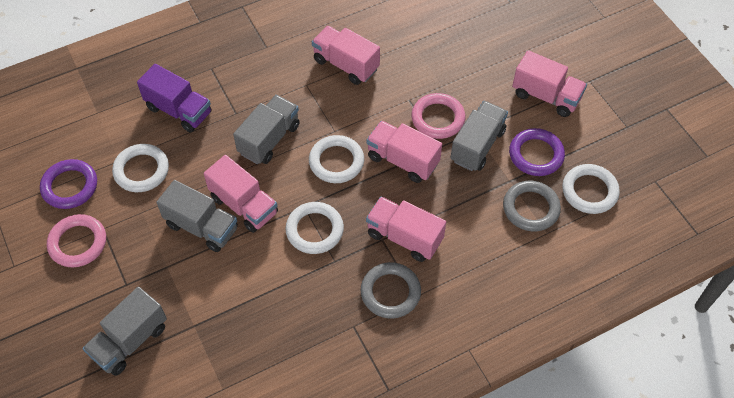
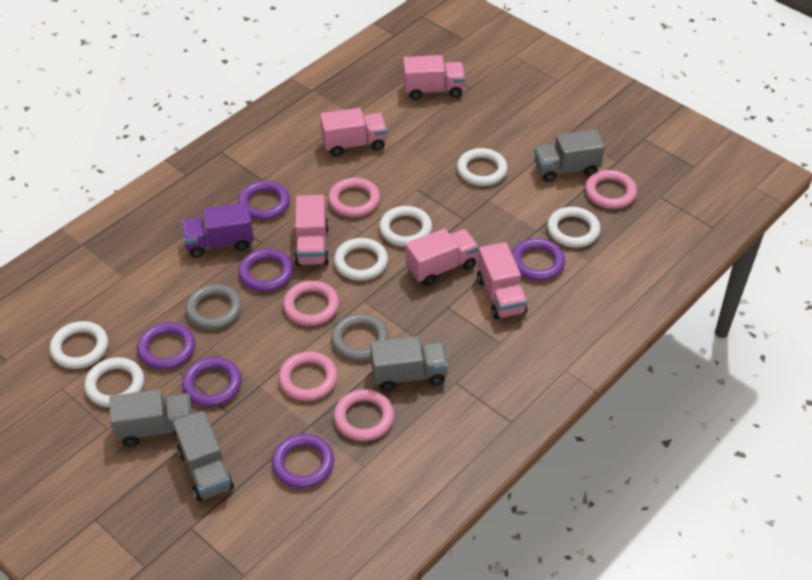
pink ring: 2 -> 5
purple ring: 2 -> 6
white ring: 4 -> 6

